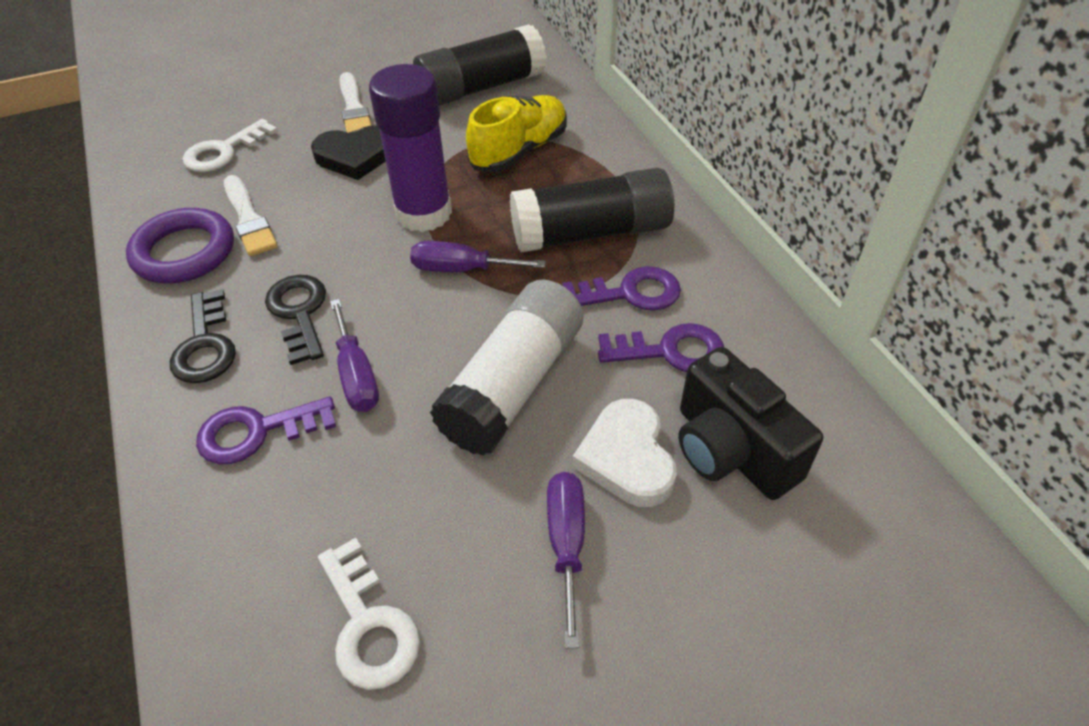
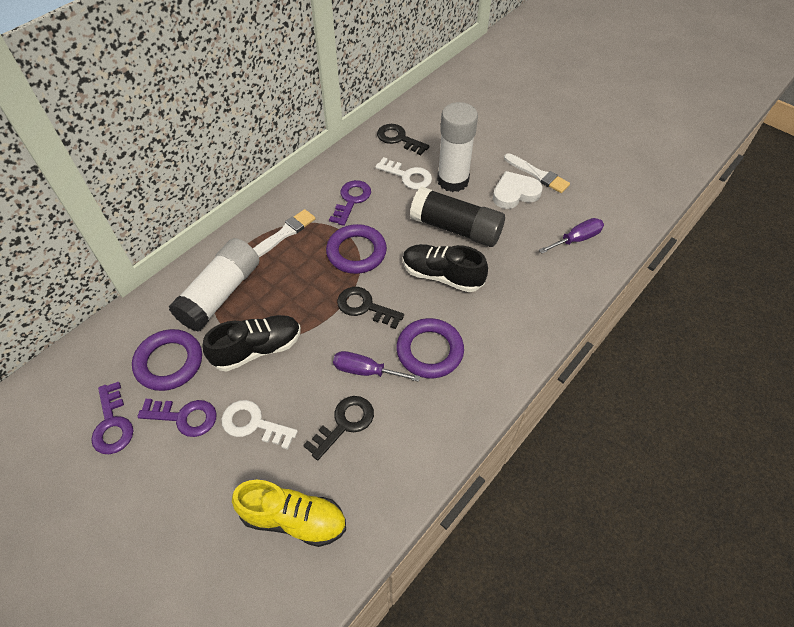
black camera: 1 -> 0
black glue stick: 2 -> 1
black heart: 1 -> 0
black key: 2 -> 3
black shoe: 0 -> 2
purple glue stick: 1 -> 0
purple ring: 1 -> 3
purple screwdriver: 3 -> 2
white glue stick: 1 -> 2

